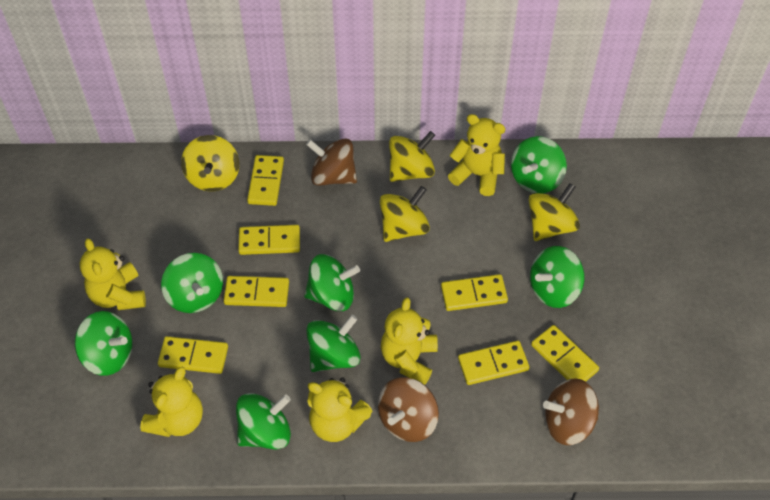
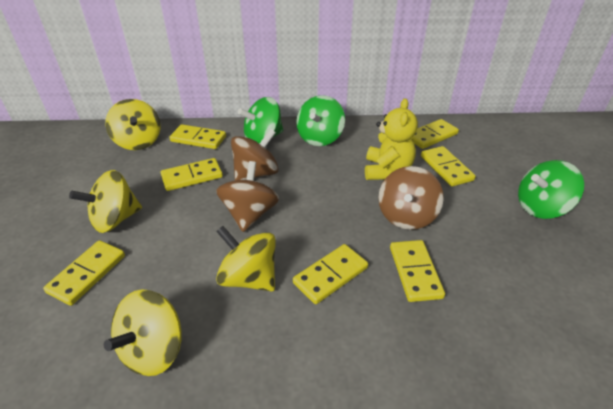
green spinning top: 7 -> 3
yellow teddy bear: 5 -> 1

